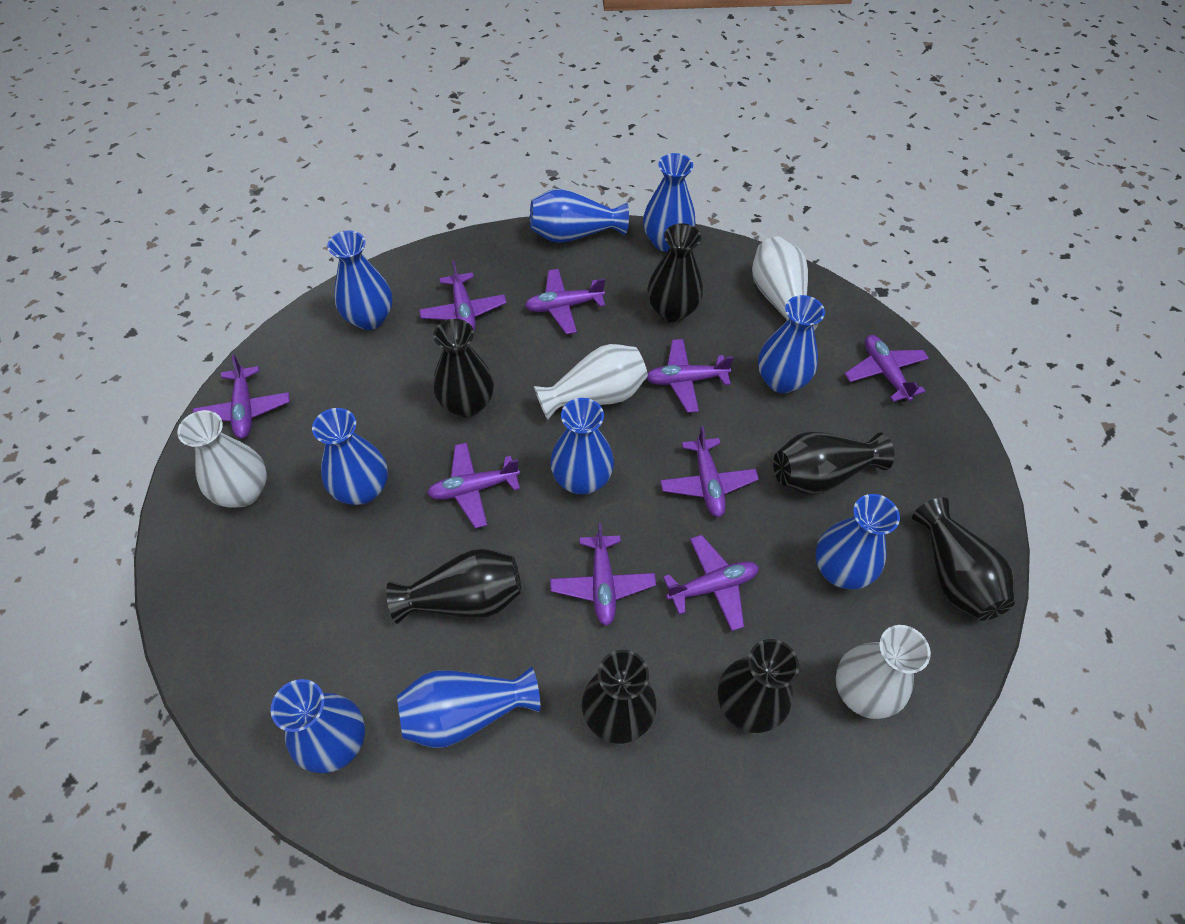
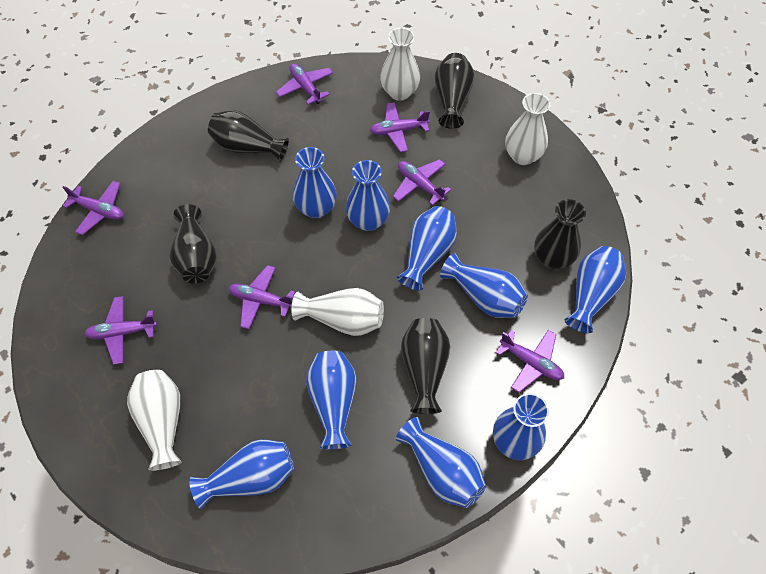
black vase: 7 -> 5
purple plane: 9 -> 7

